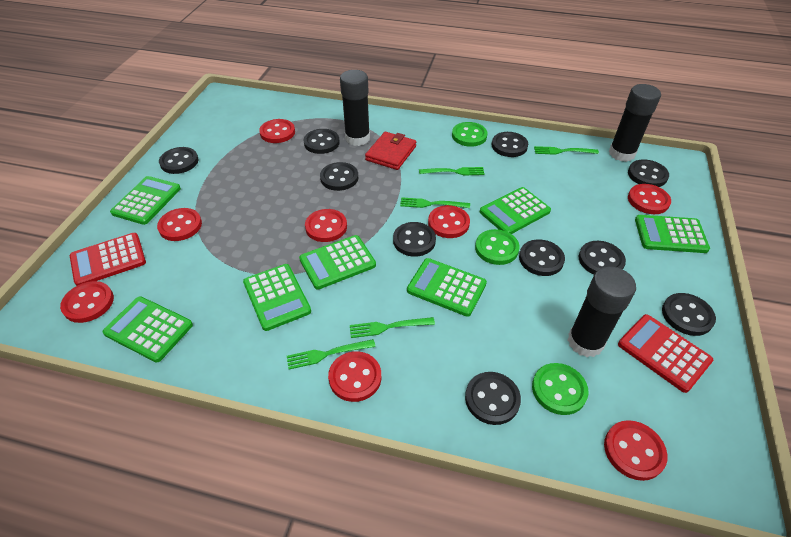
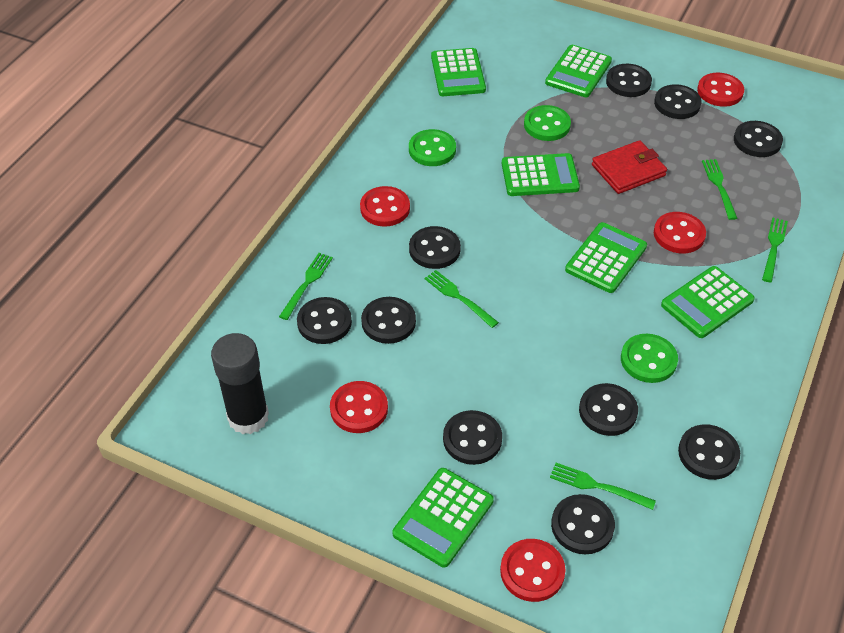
black glue stick: 3 -> 1
green calculator: 7 -> 6
red button: 8 -> 5
red calculator: 2 -> 0

